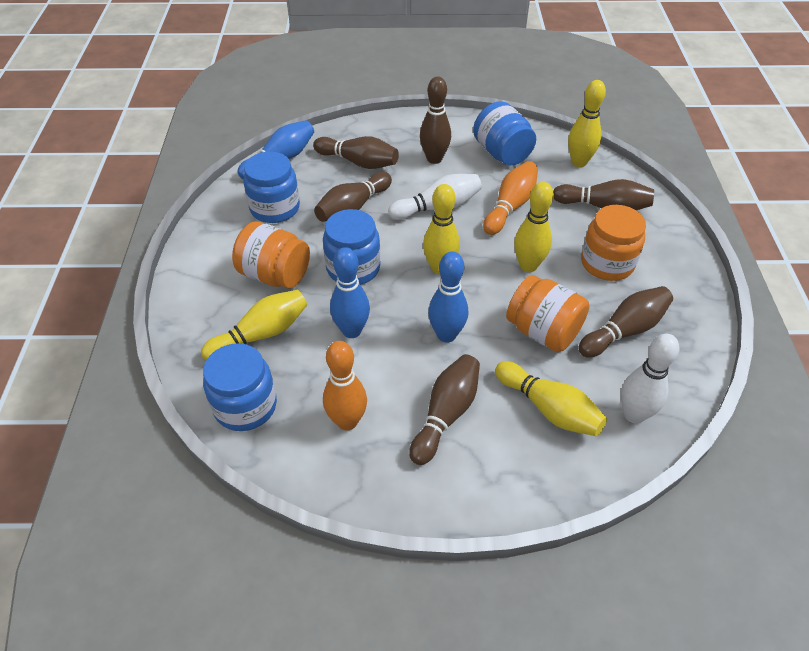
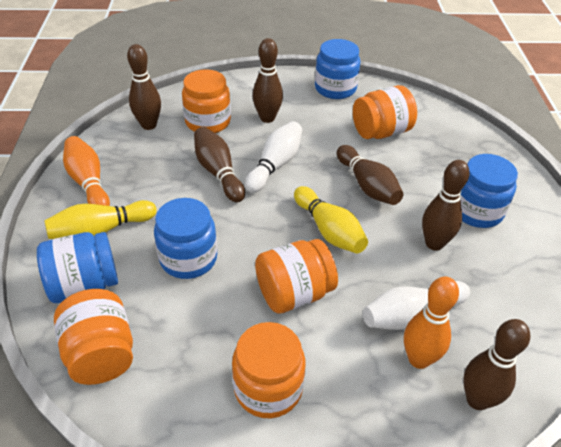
blue bowling pin: 3 -> 0
orange jar: 3 -> 5
yellow bowling pin: 5 -> 2

